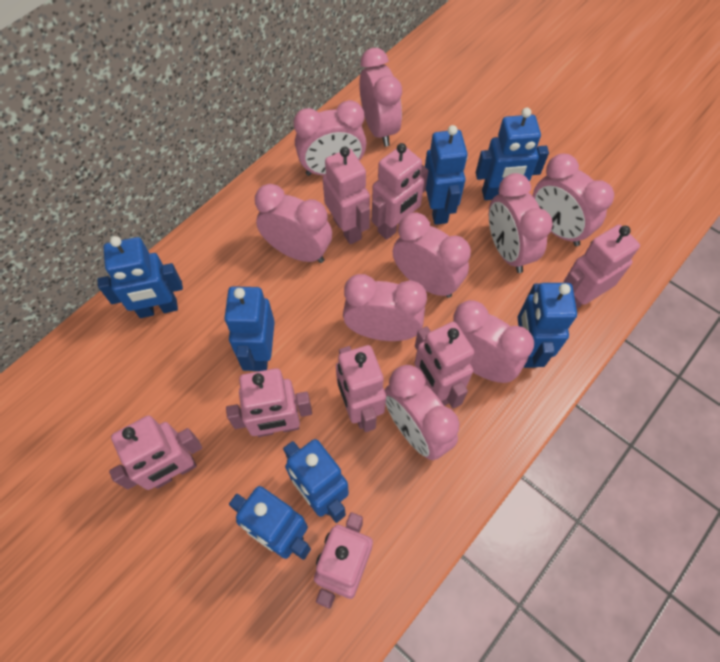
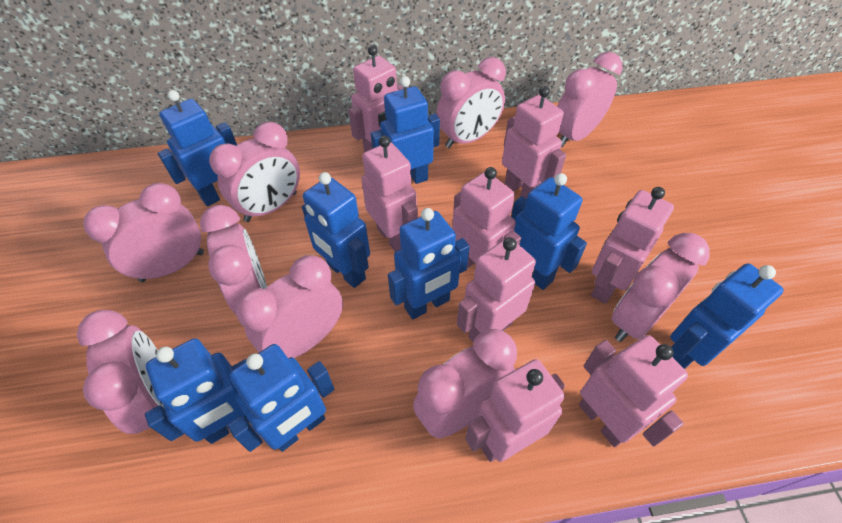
blue robot: 7 -> 8

